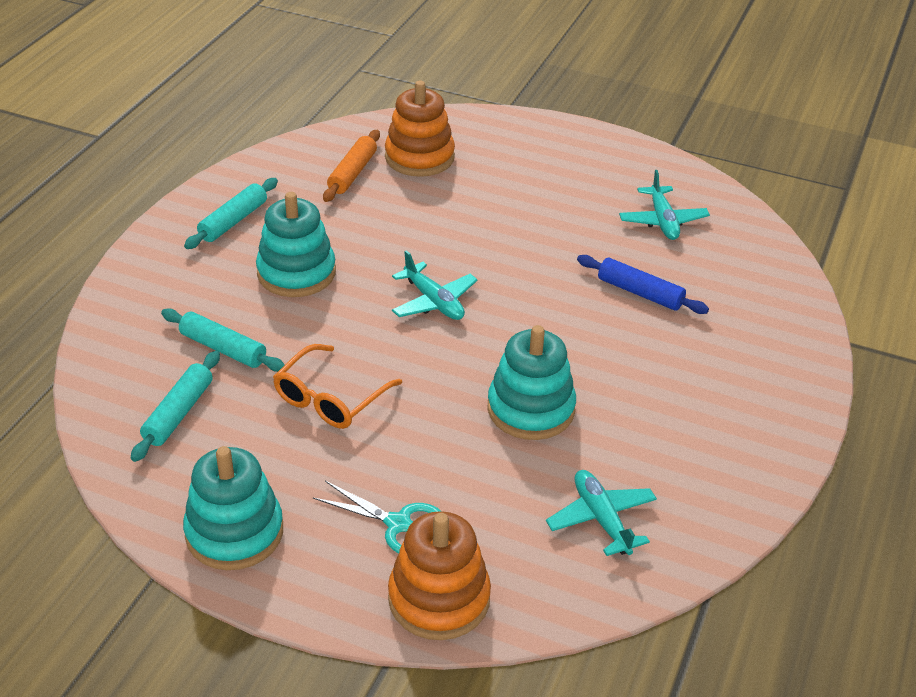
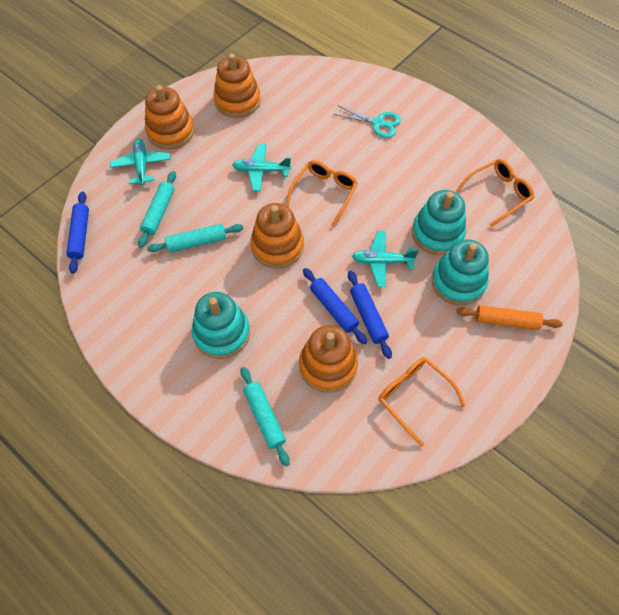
blue rolling pin: 1 -> 3
orange glasses: 1 -> 3
orange stacking toy: 2 -> 4

